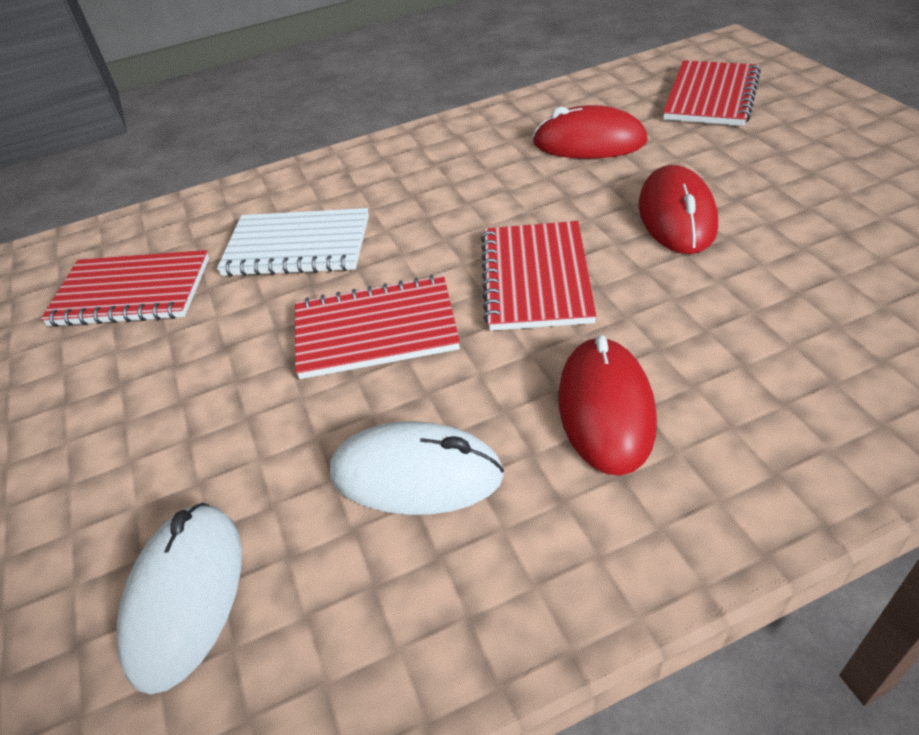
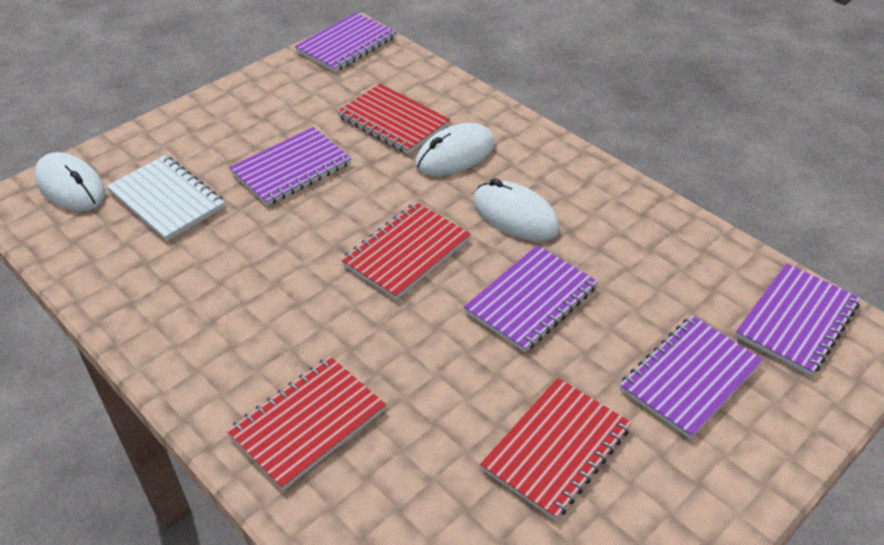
purple notebook: 0 -> 5
red mouse: 3 -> 0
white mouse: 2 -> 3

